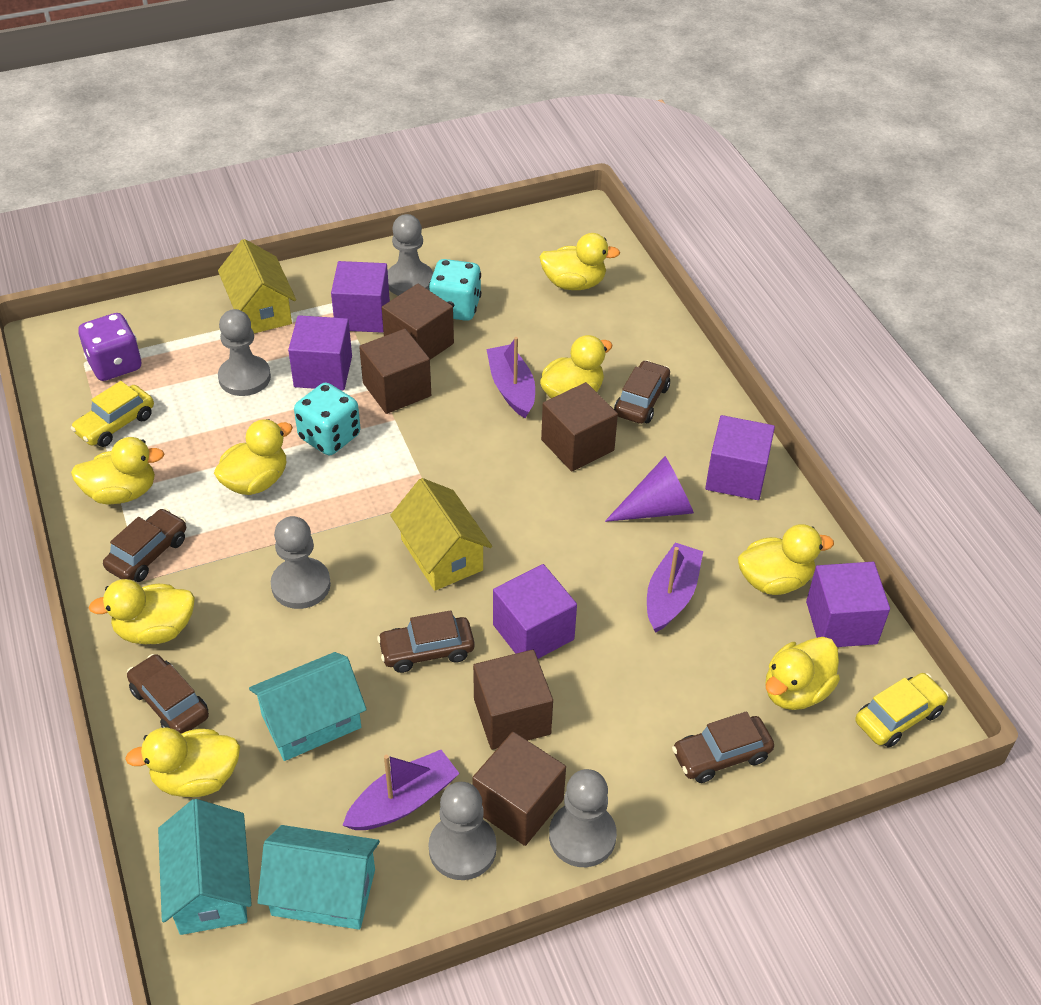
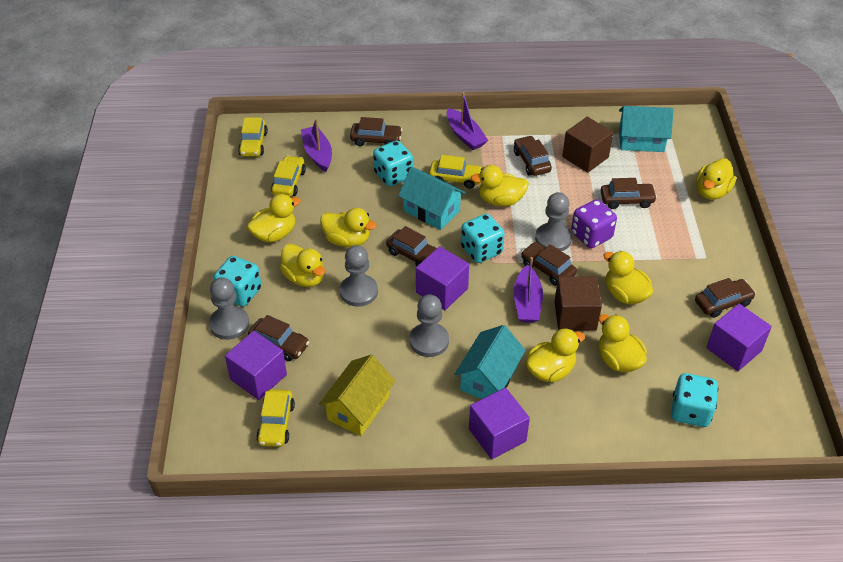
brown car: 5 -> 7
brown cube: 5 -> 2
grey pawn: 5 -> 4
purple cone: 1 -> 0
purple cube: 5 -> 4
turquoise dice: 2 -> 4
yellow car: 2 -> 4
yellow house: 2 -> 1

